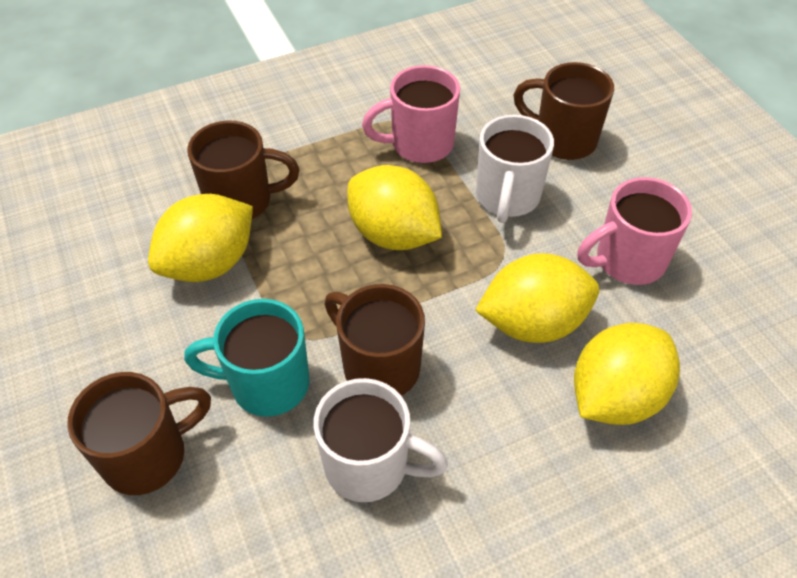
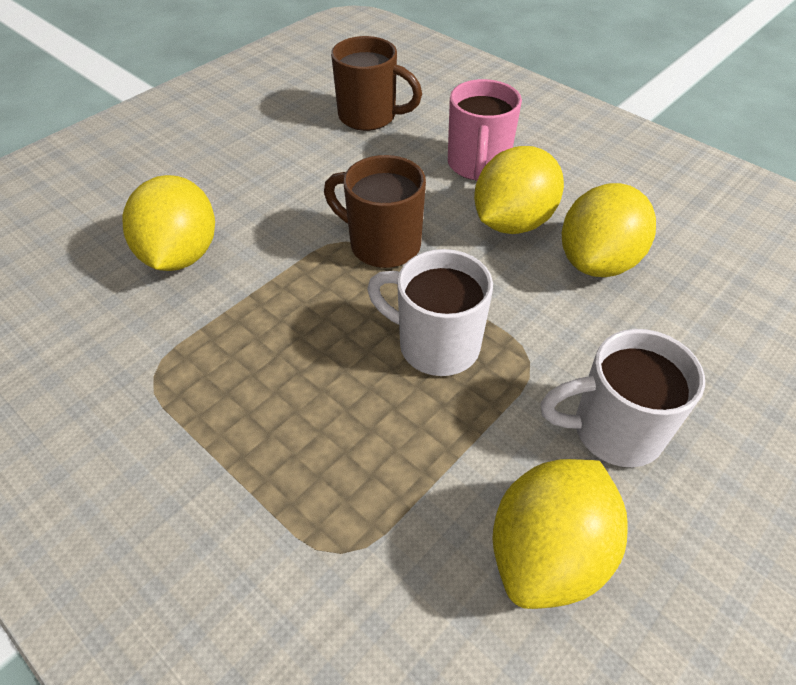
brown mug: 4 -> 2
pink mug: 2 -> 1
turquoise mug: 1 -> 0

